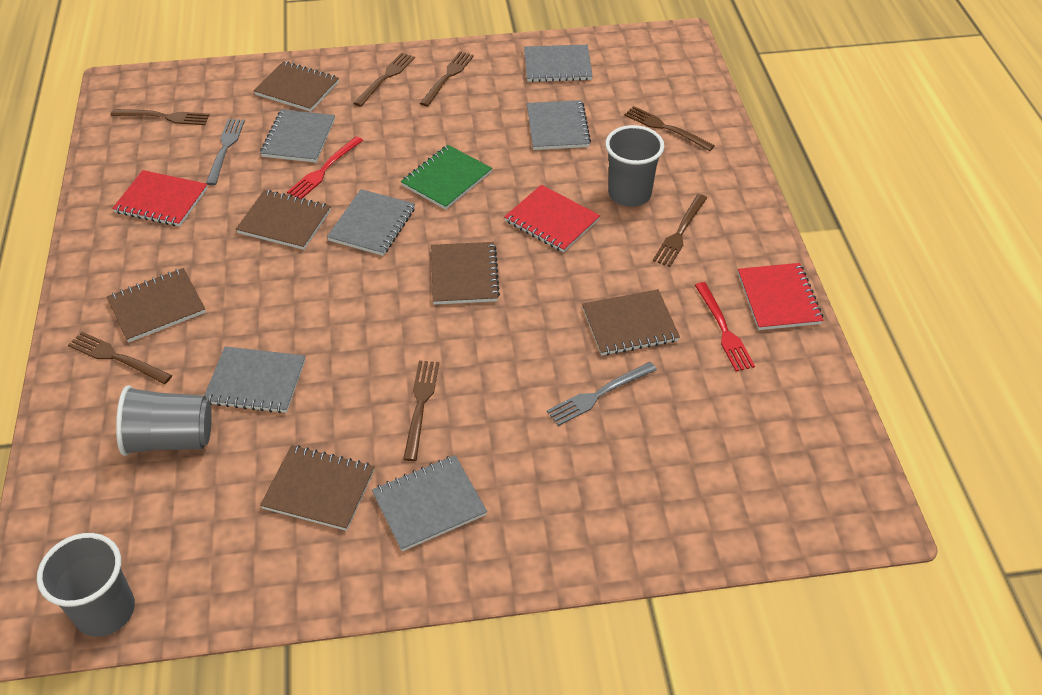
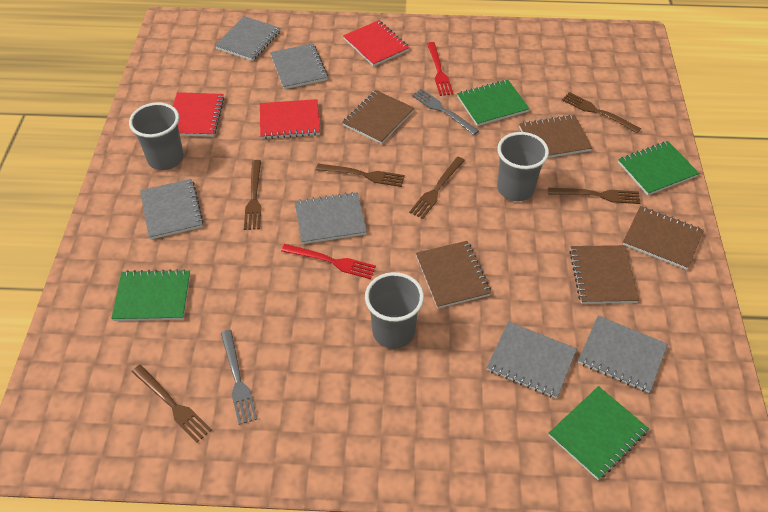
brown fork: 7 -> 6
brown notebook: 6 -> 5
green notebook: 1 -> 4

